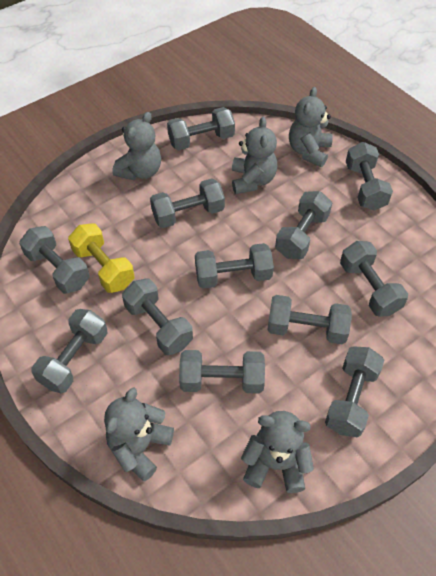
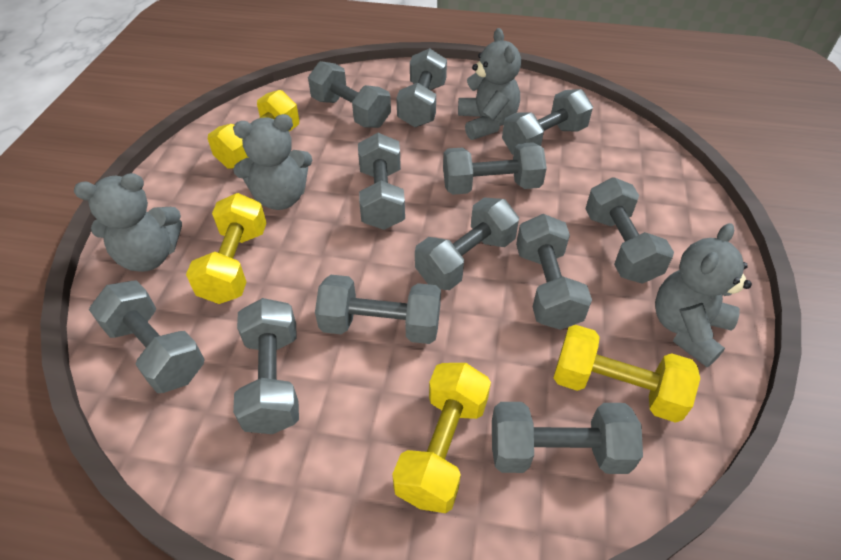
grey teddy bear: 5 -> 4
yellow dumbbell: 1 -> 4

